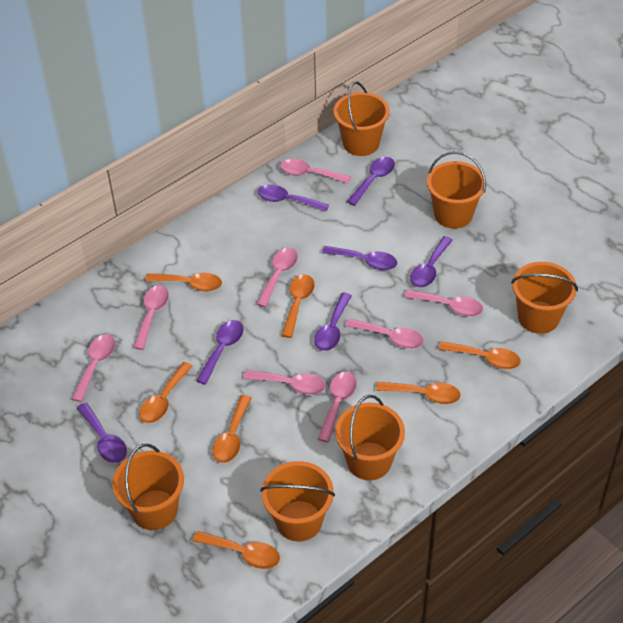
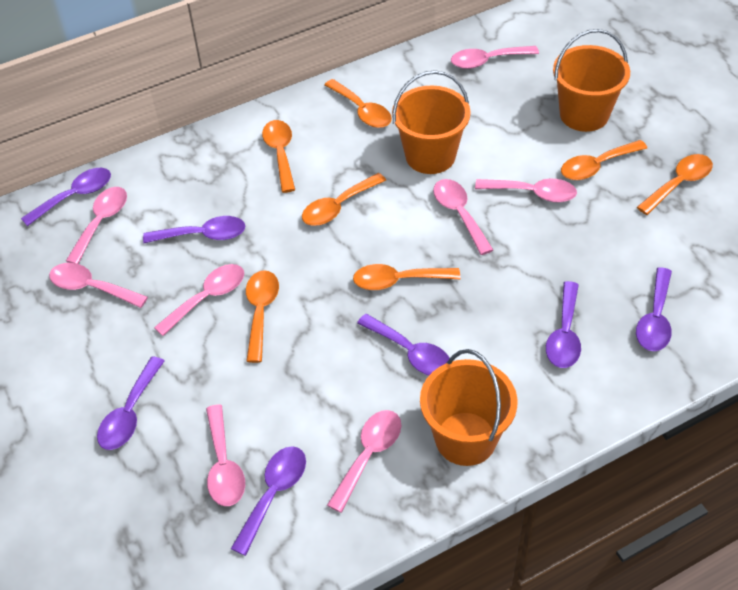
orange bucket: 6 -> 3

